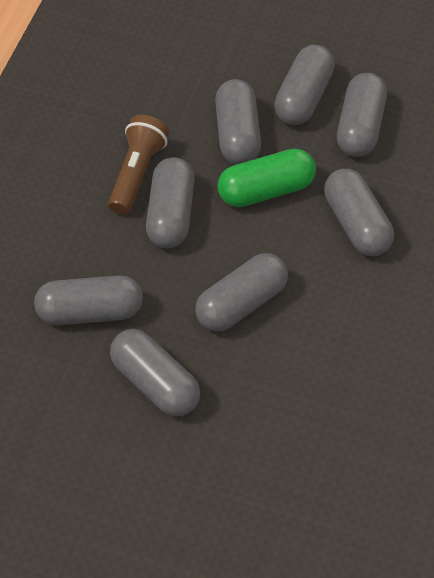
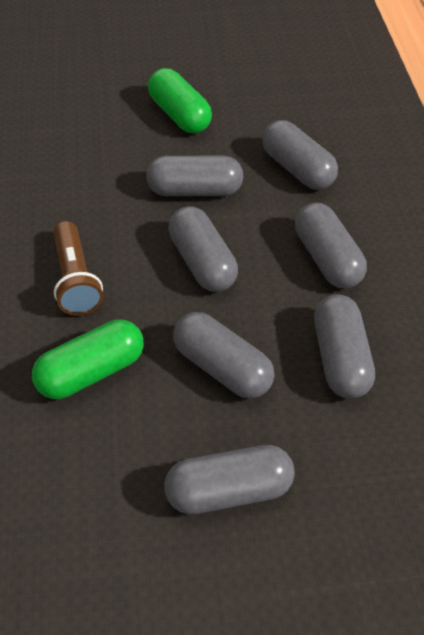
green capsule: 1 -> 2
grey capsule: 8 -> 7

